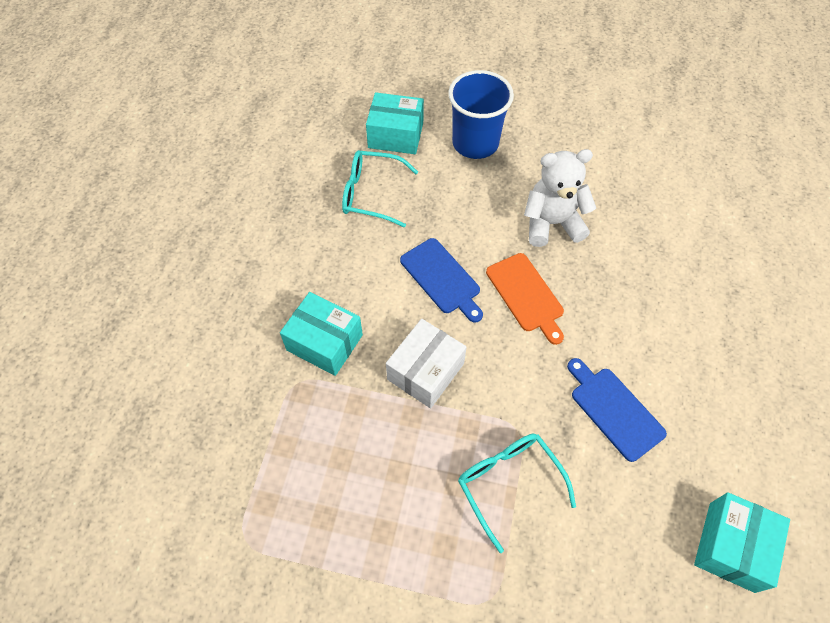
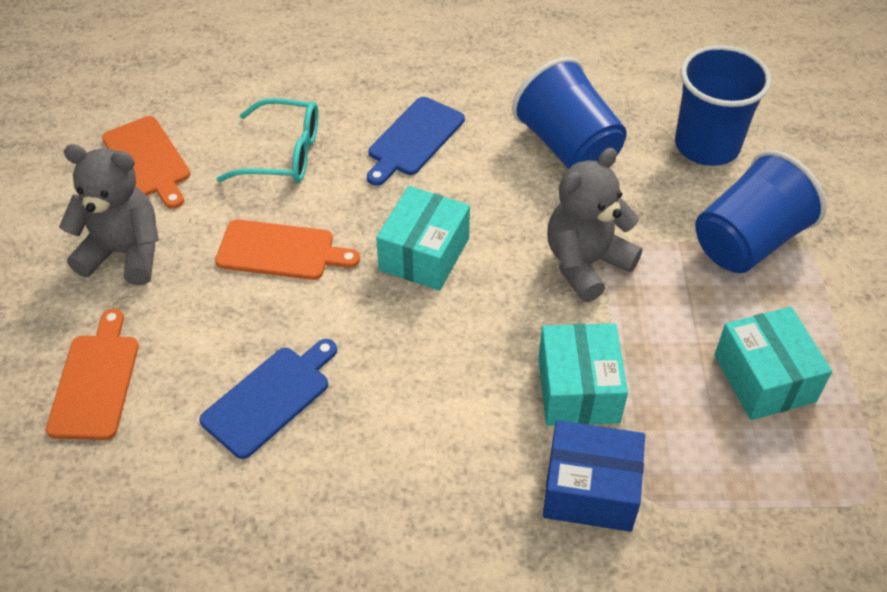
blue box: 0 -> 1
blue cup: 1 -> 3
grey teddy bear: 0 -> 2
orange cutting board: 1 -> 3
turquoise glasses: 2 -> 1
white box: 1 -> 0
white teddy bear: 1 -> 0

